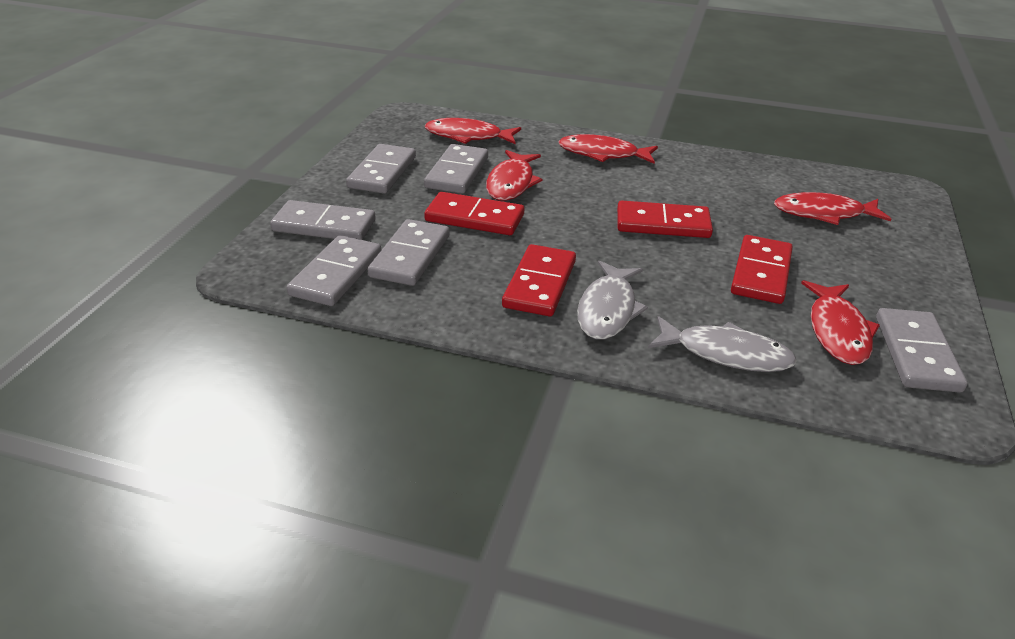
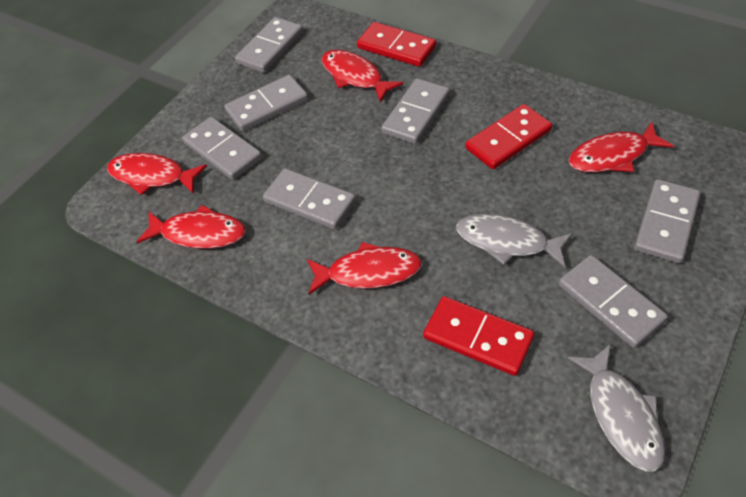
grey domino: 6 -> 7
red domino: 4 -> 3

